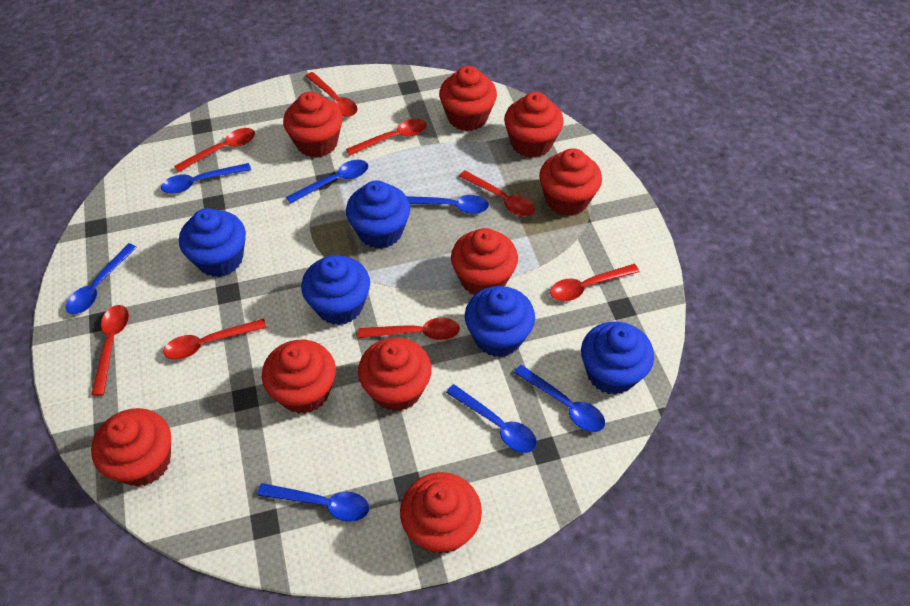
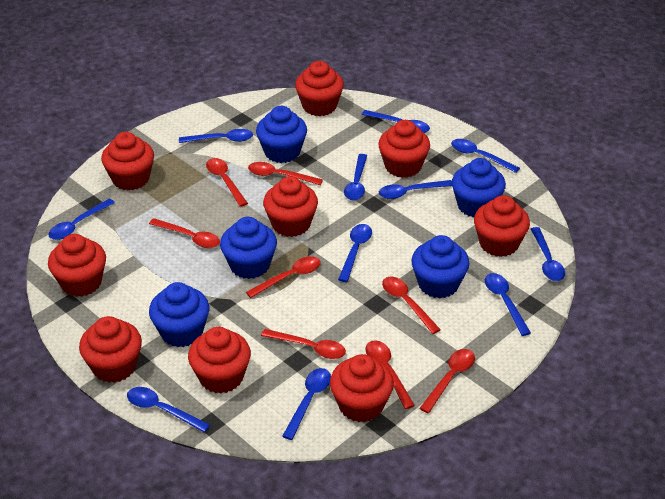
blue spoon: 7 -> 11

